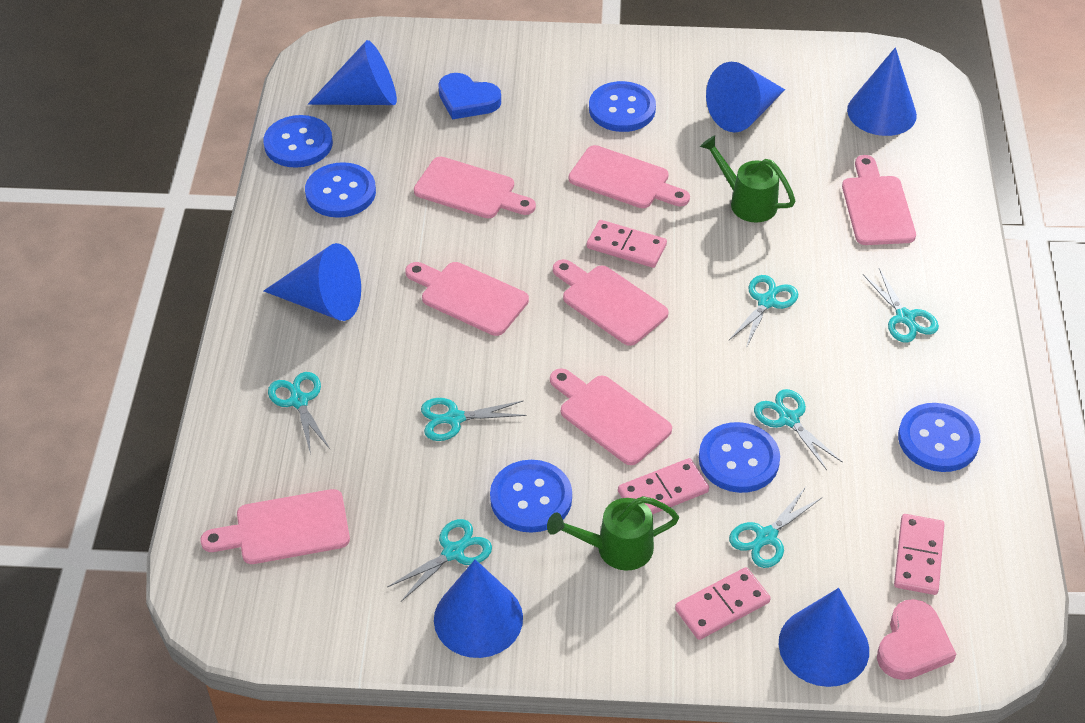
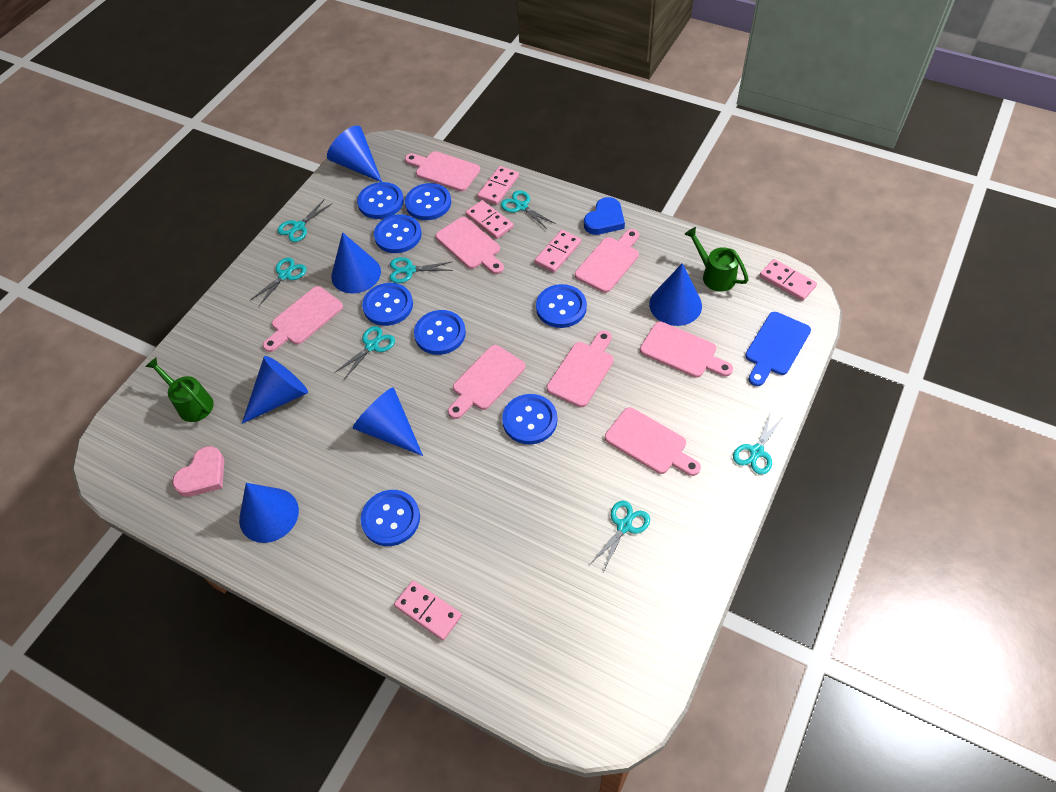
blue button: 6 -> 8
blue cutting board: 0 -> 1
pink cutting board: 7 -> 8
pink domino: 4 -> 5

